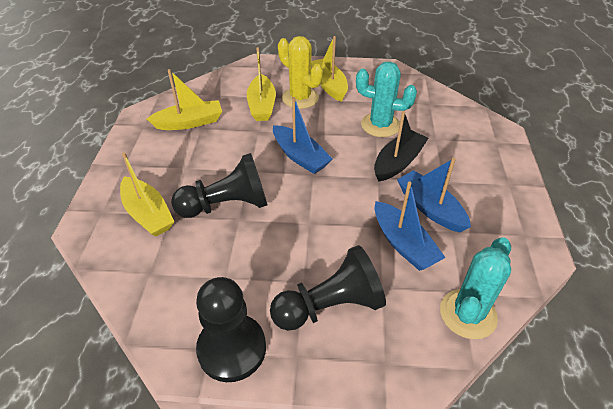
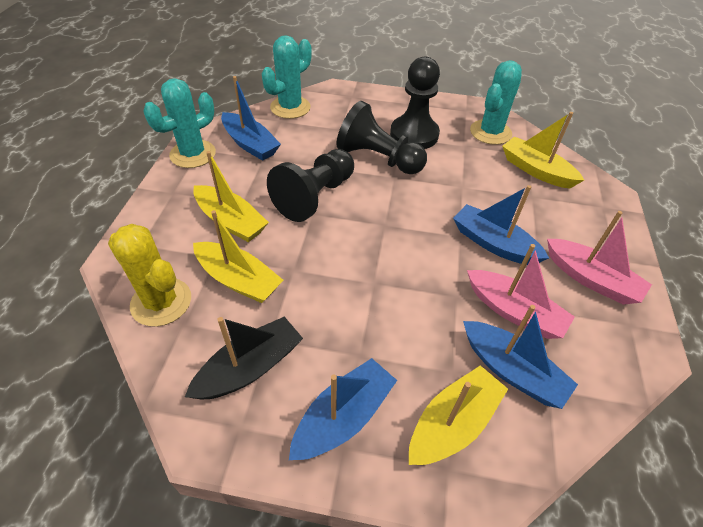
blue boat: 3 -> 4
pink boat: 0 -> 2
turquoise cactus: 2 -> 3

